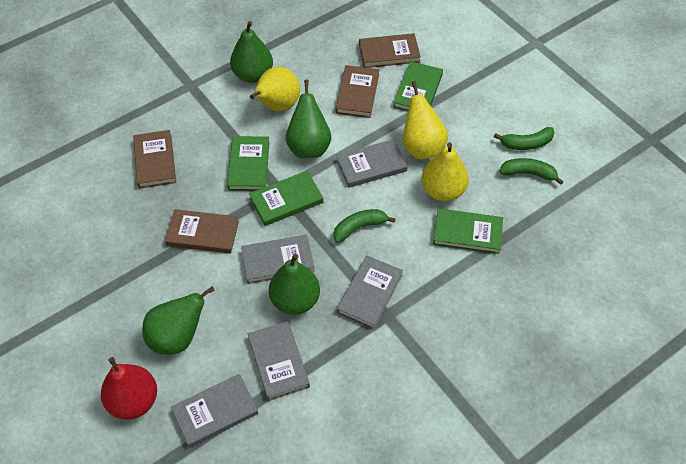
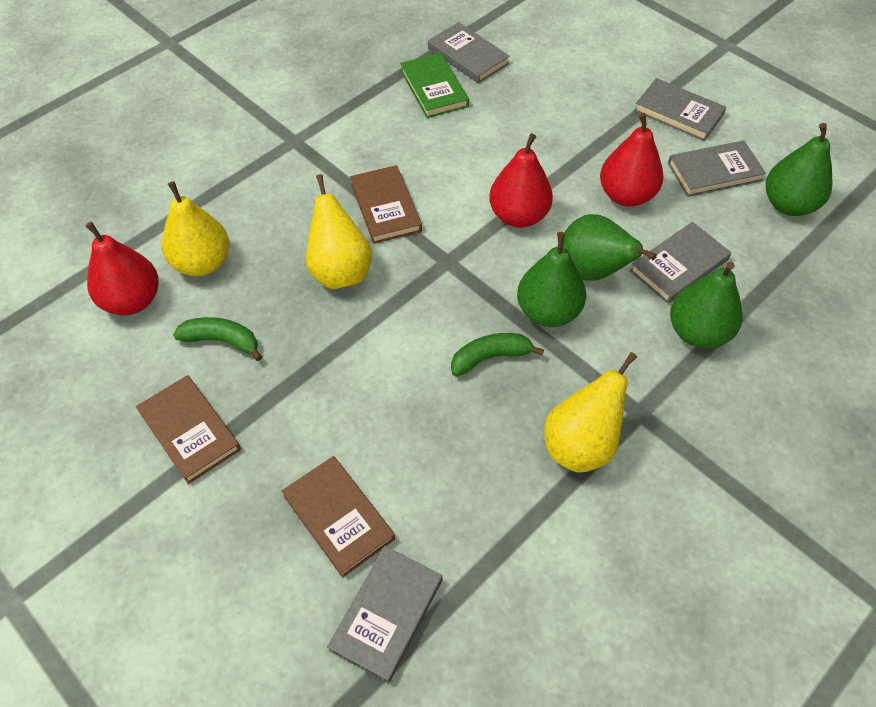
brown book: 4 -> 3
green banana: 3 -> 2
green book: 4 -> 1
red pear: 1 -> 3

